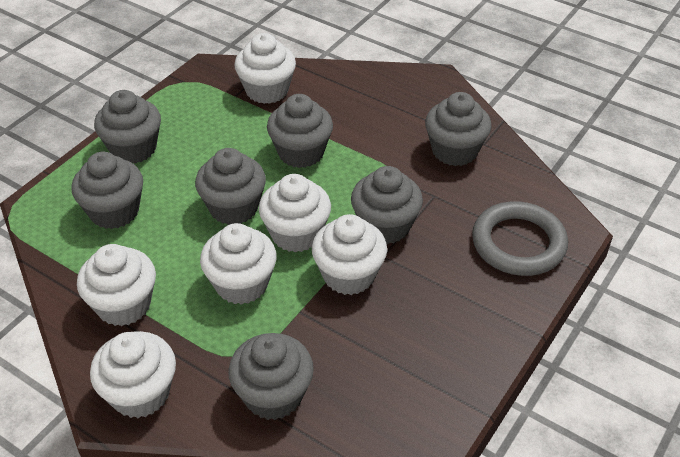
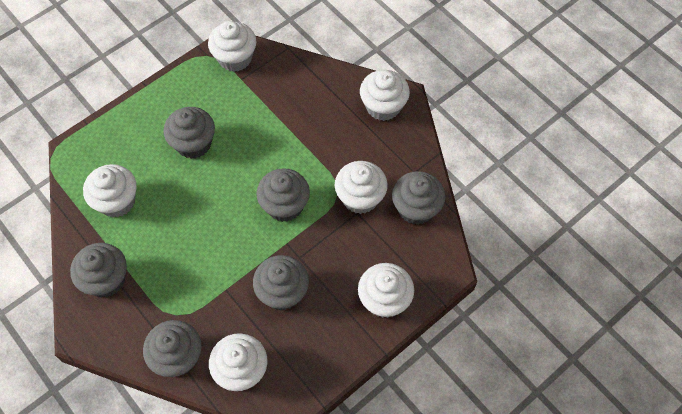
grey cupcake: 7 -> 6
grey ring: 1 -> 0

